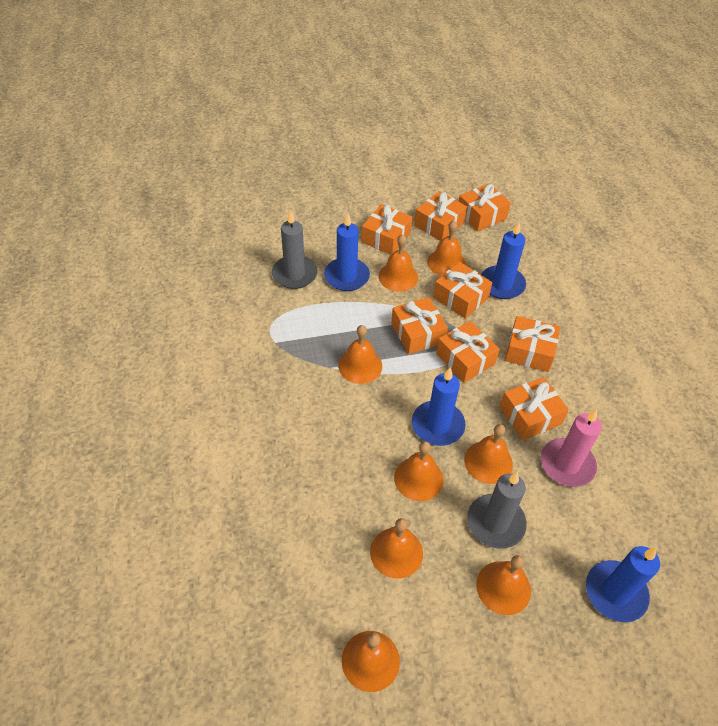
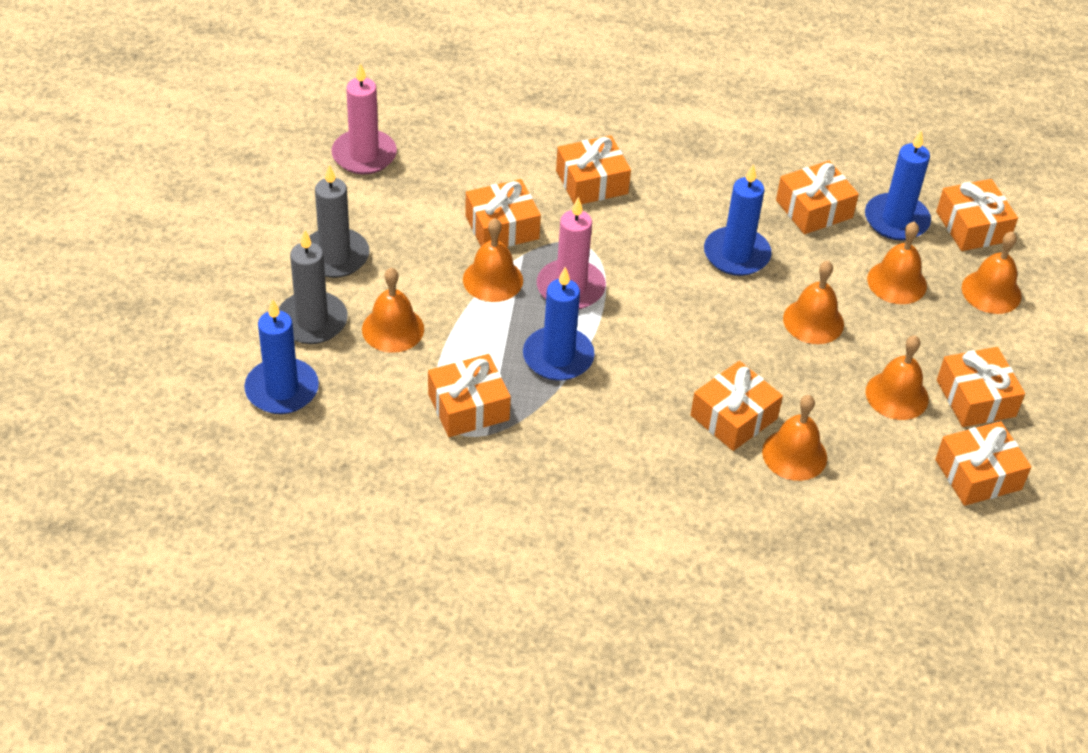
orange bell: 8 -> 7
pink candle: 1 -> 2

